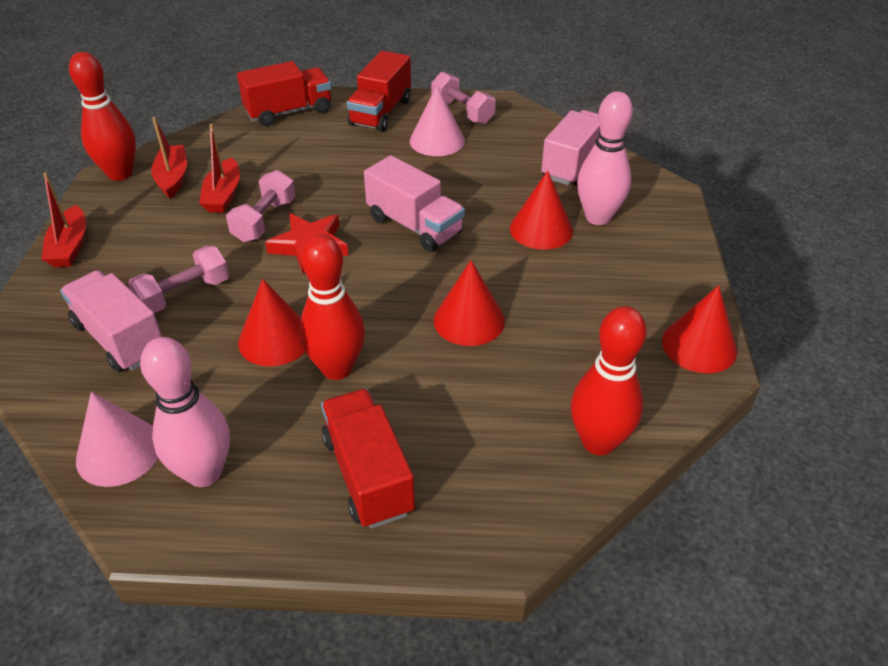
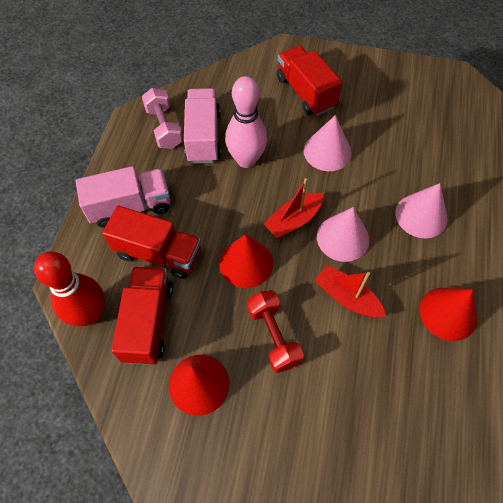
pink bowling pin: 2 -> 1
pink cone: 2 -> 3
pink dumbbell: 3 -> 1
pink truck: 3 -> 2
red boat: 3 -> 2
red bowling pin: 3 -> 1
red cone: 4 -> 3
red dumbbell: 0 -> 1
red star: 1 -> 0

